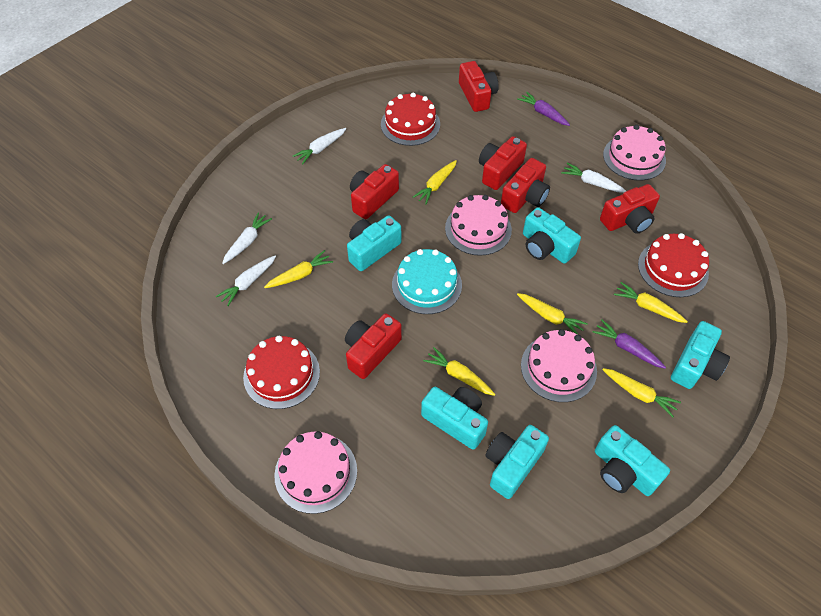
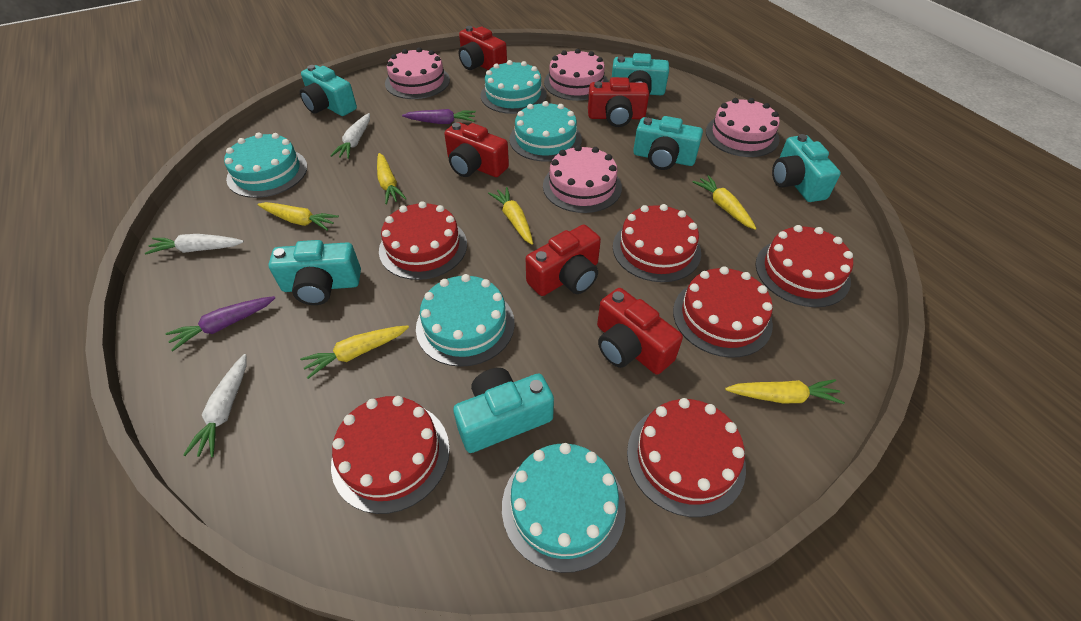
red cake: 3 -> 6
red camera: 6 -> 5
turquoise cake: 1 -> 5
white carrot: 4 -> 3

